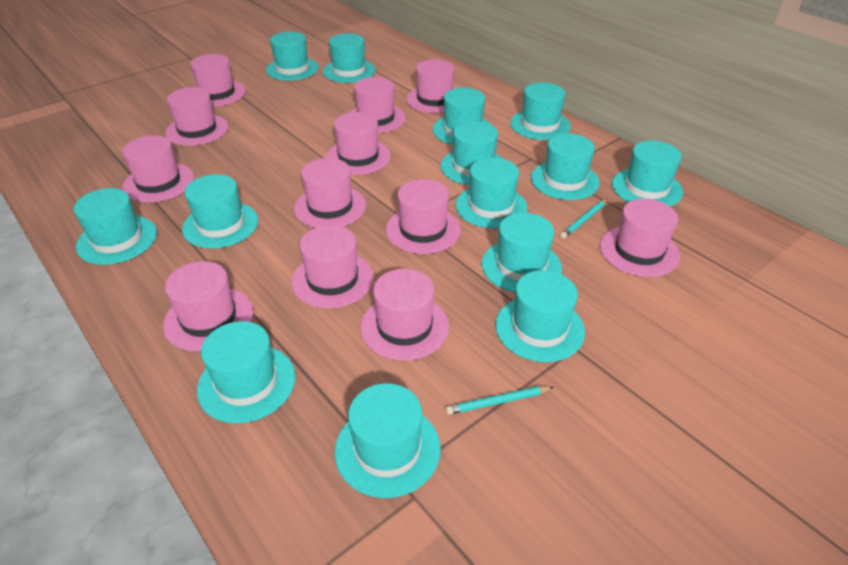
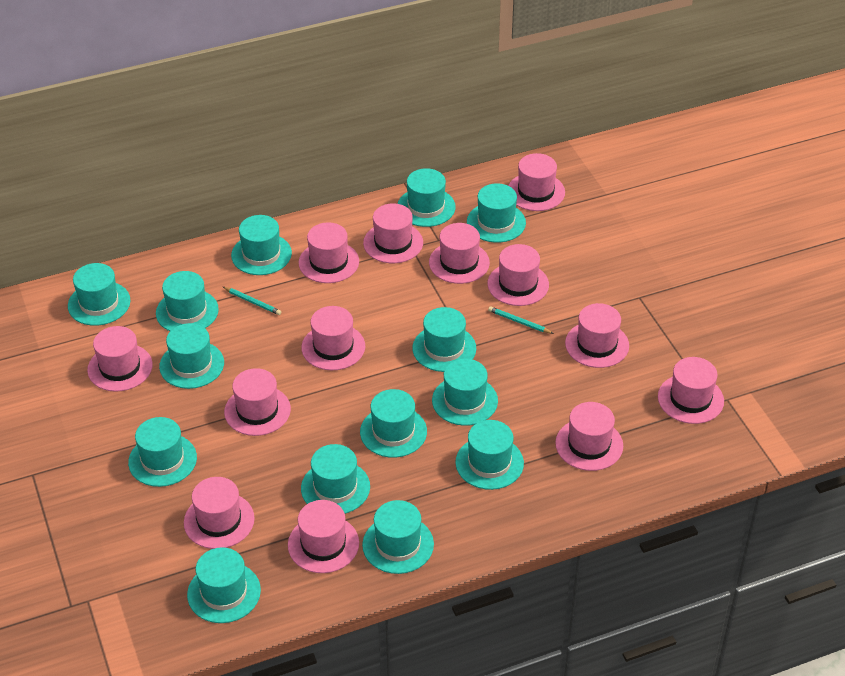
pink hat: 12 -> 13

